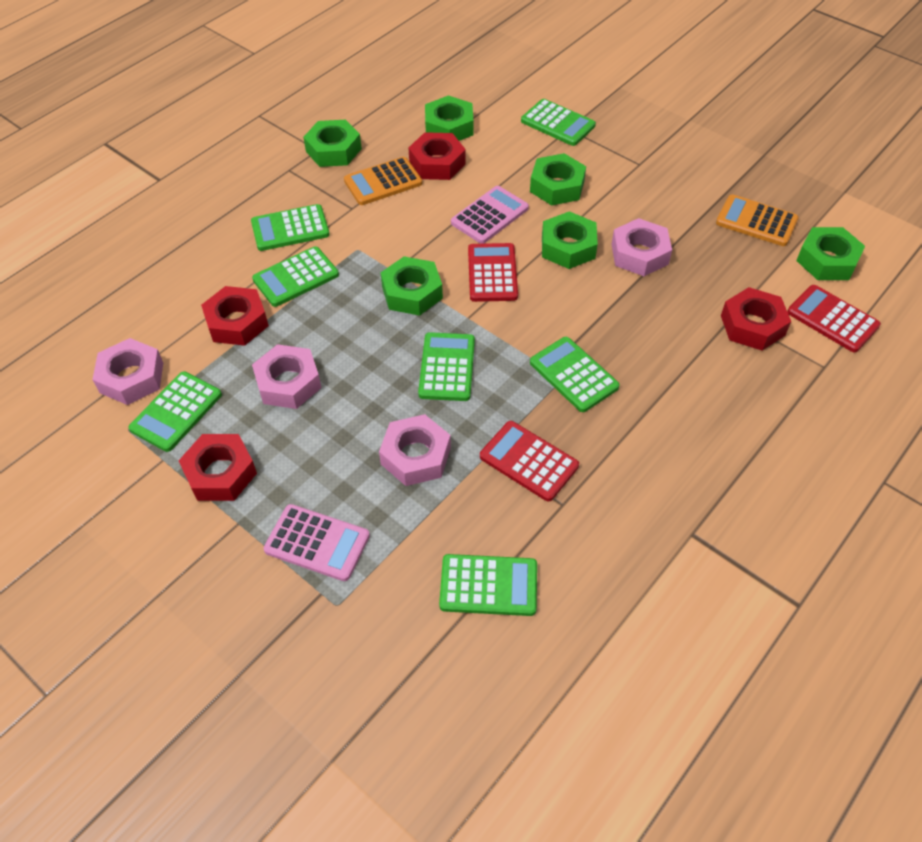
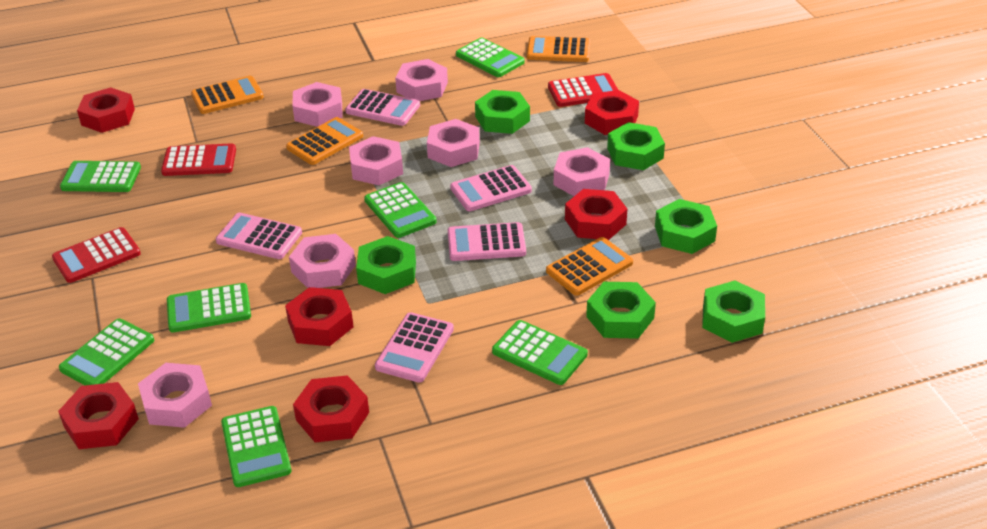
orange calculator: 2 -> 4
pink calculator: 2 -> 5
pink nut: 4 -> 7
red nut: 4 -> 6

